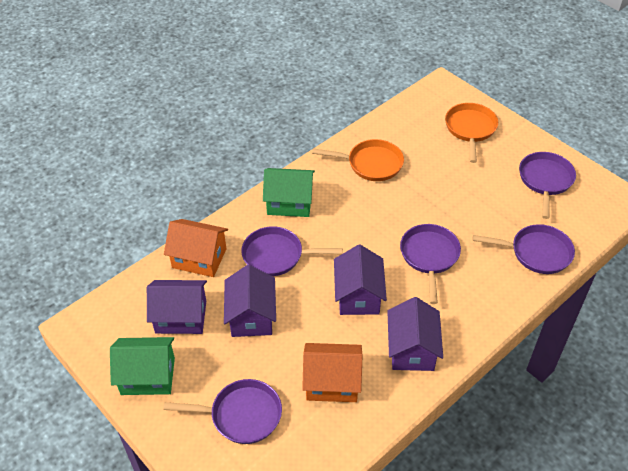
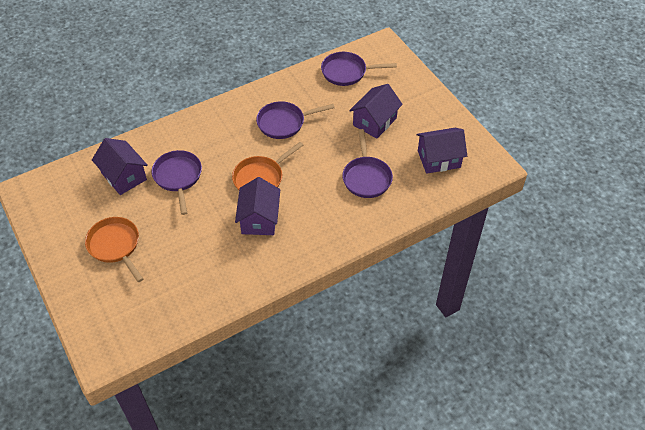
green house: 2 -> 0
orange house: 2 -> 0
purple pan: 5 -> 4

